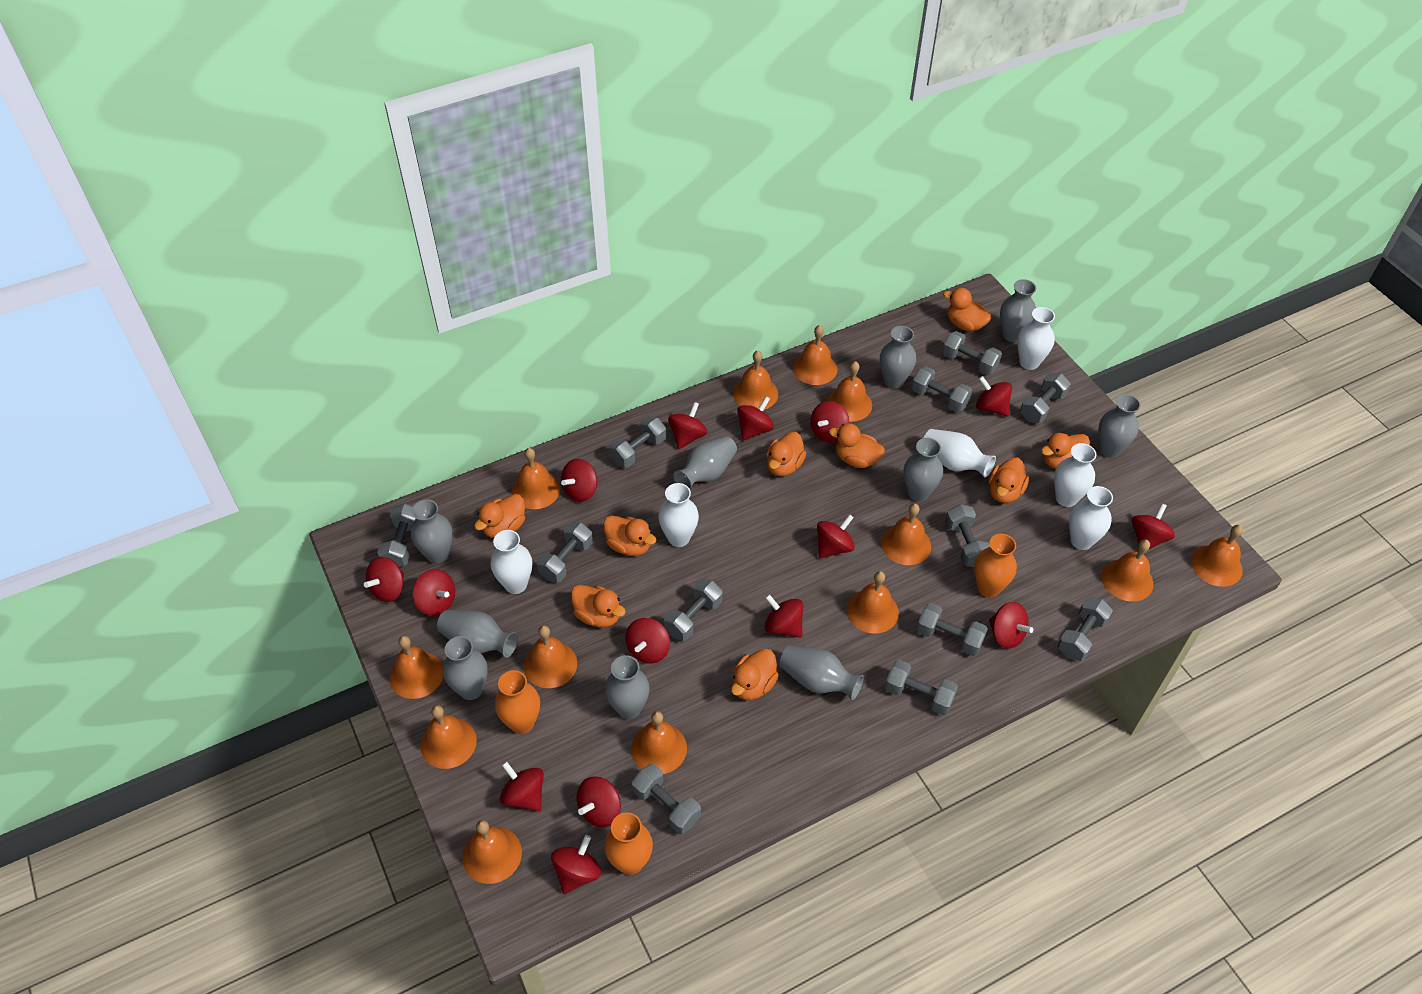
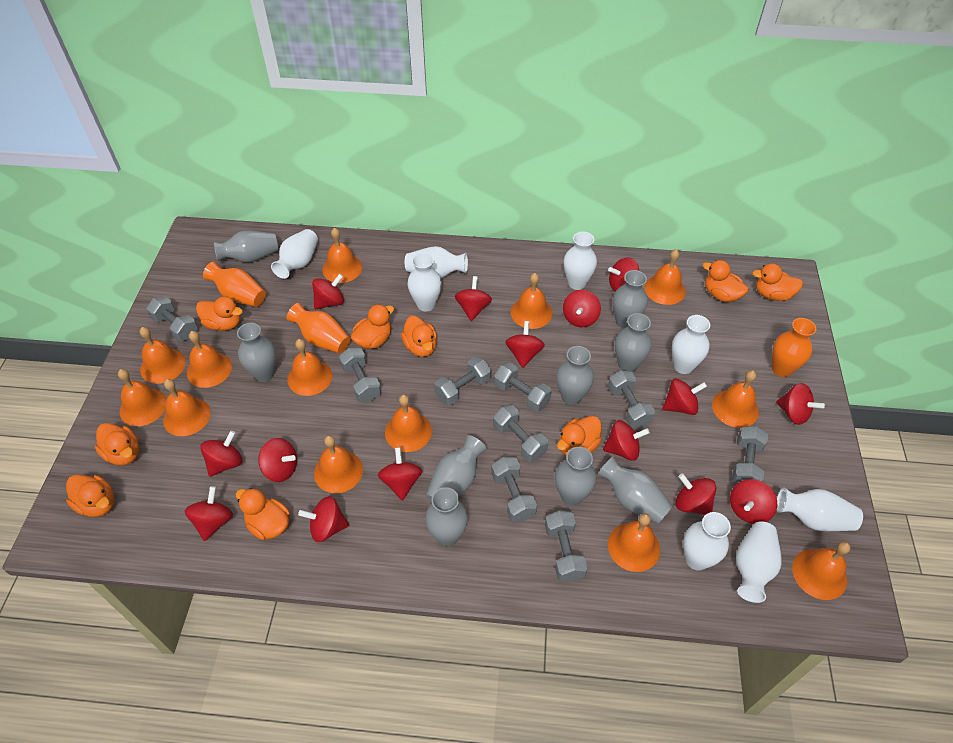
grey dumbbell: 12 -> 9
grey vase: 10 -> 9
white vase: 6 -> 8

